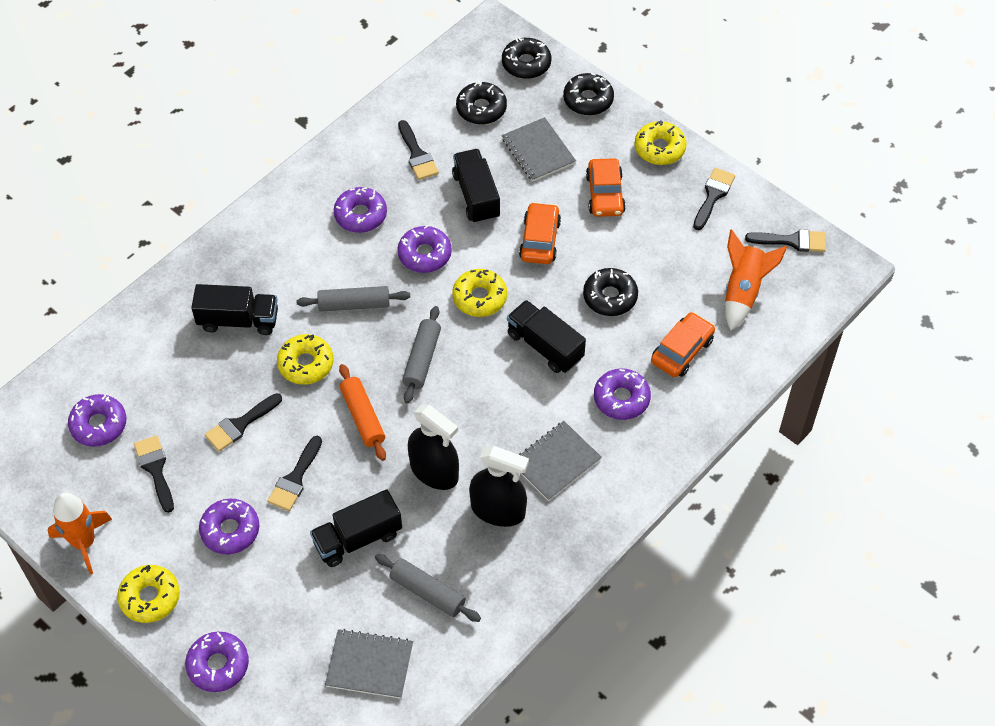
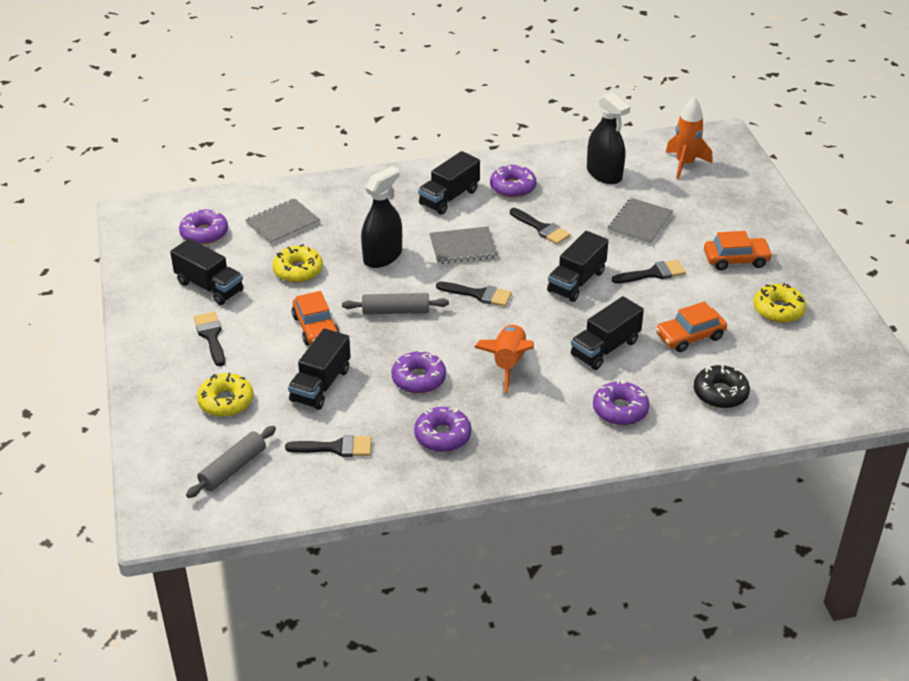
black brush: 6 -> 5
black donut: 4 -> 1
black truck: 4 -> 5
grey rolling pin: 3 -> 2
orange rolling pin: 1 -> 0
purple donut: 6 -> 5
yellow donut: 4 -> 3

